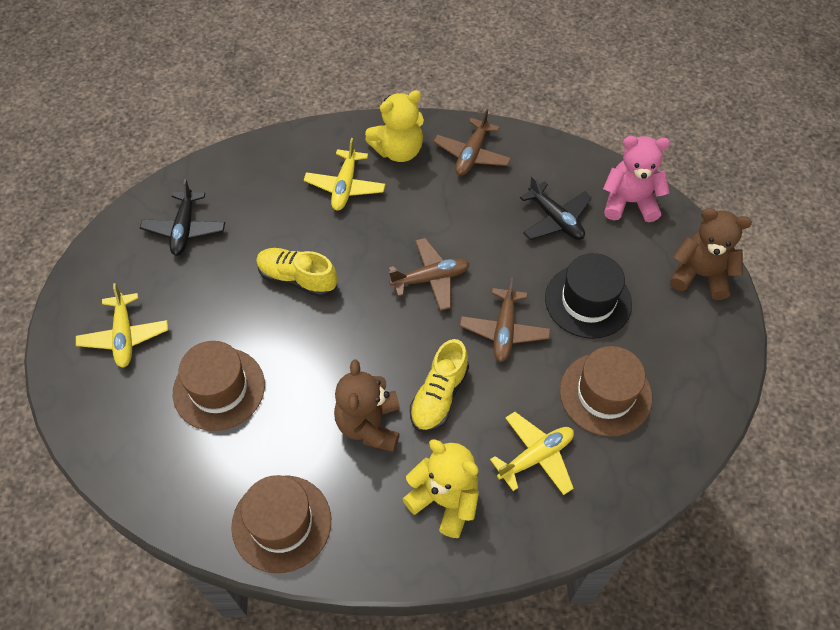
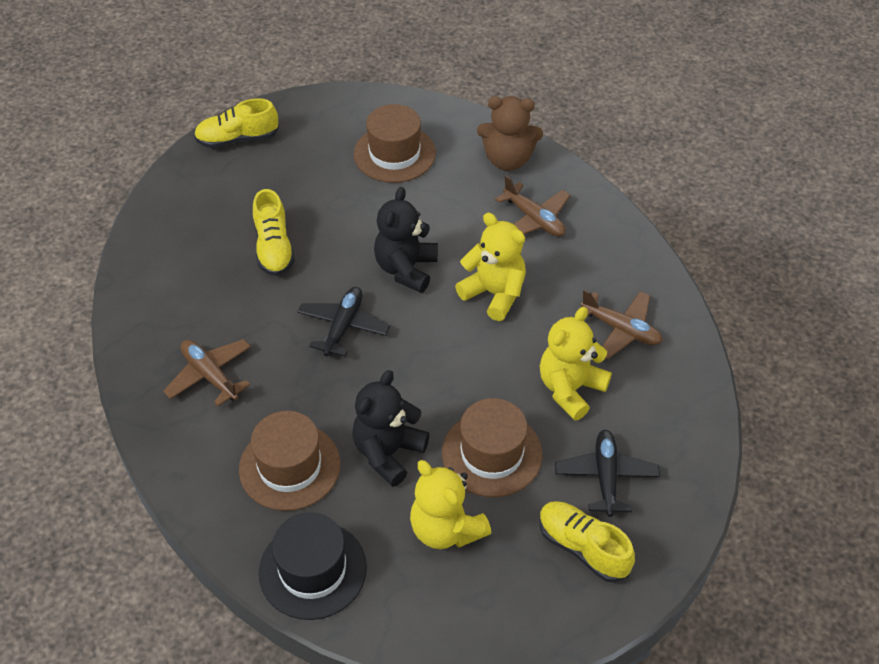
black teddy bear: 0 -> 2
brown teddy bear: 2 -> 1
pink teddy bear: 1 -> 0
yellow plane: 3 -> 0
yellow shoe: 2 -> 3
yellow teddy bear: 2 -> 3

